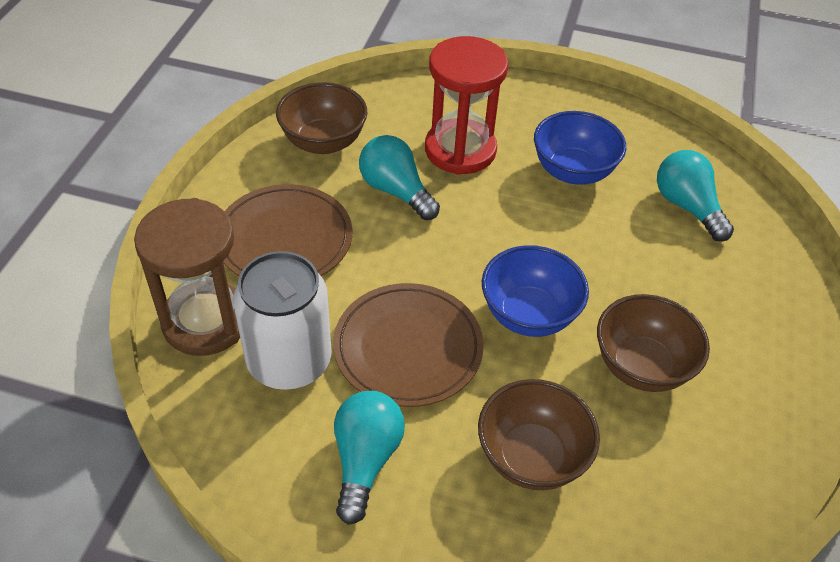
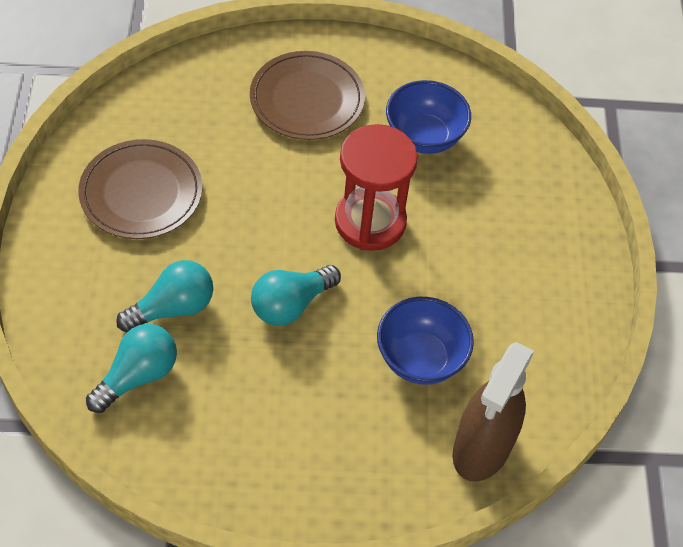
brown bowl: 3 -> 0
brown hourglass: 1 -> 0
brown spray bottle: 0 -> 1
white can: 1 -> 0

